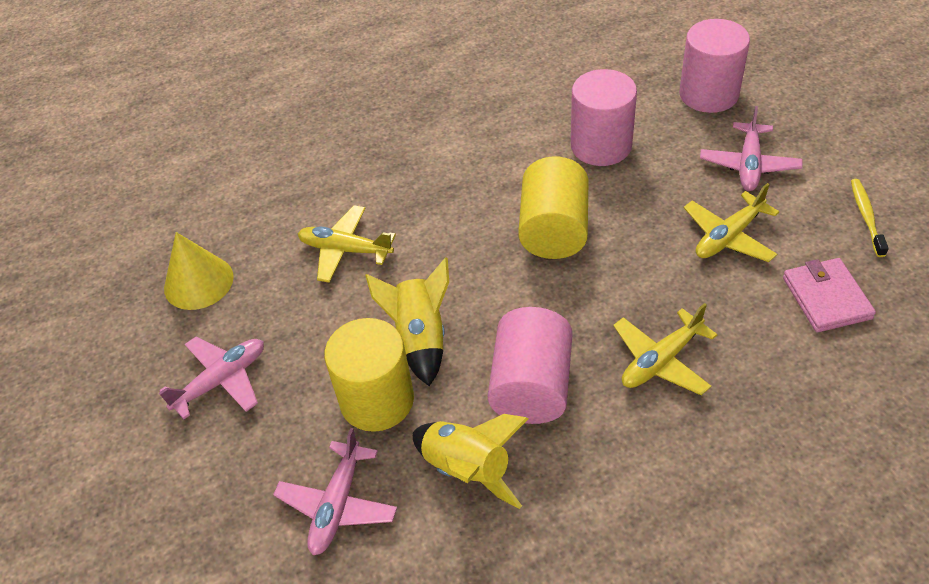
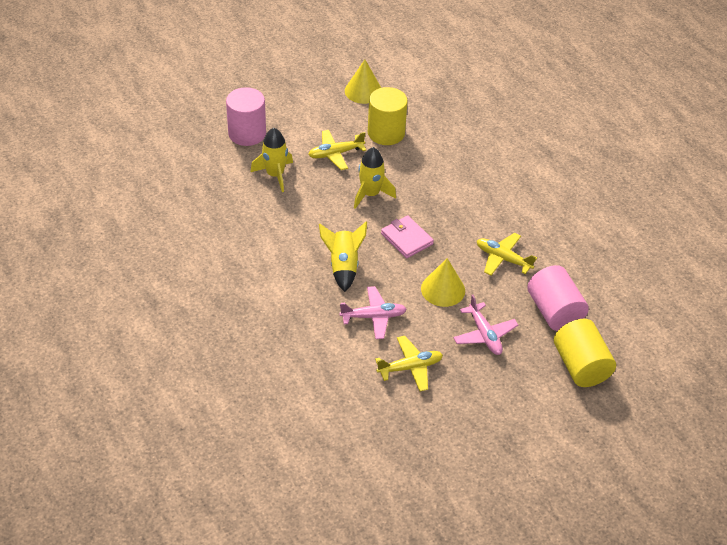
pink cylinder: 3 -> 2
pink plane: 3 -> 2
yellow cone: 1 -> 2
yellow rocket: 2 -> 3
yellow toothbrush: 1 -> 0

